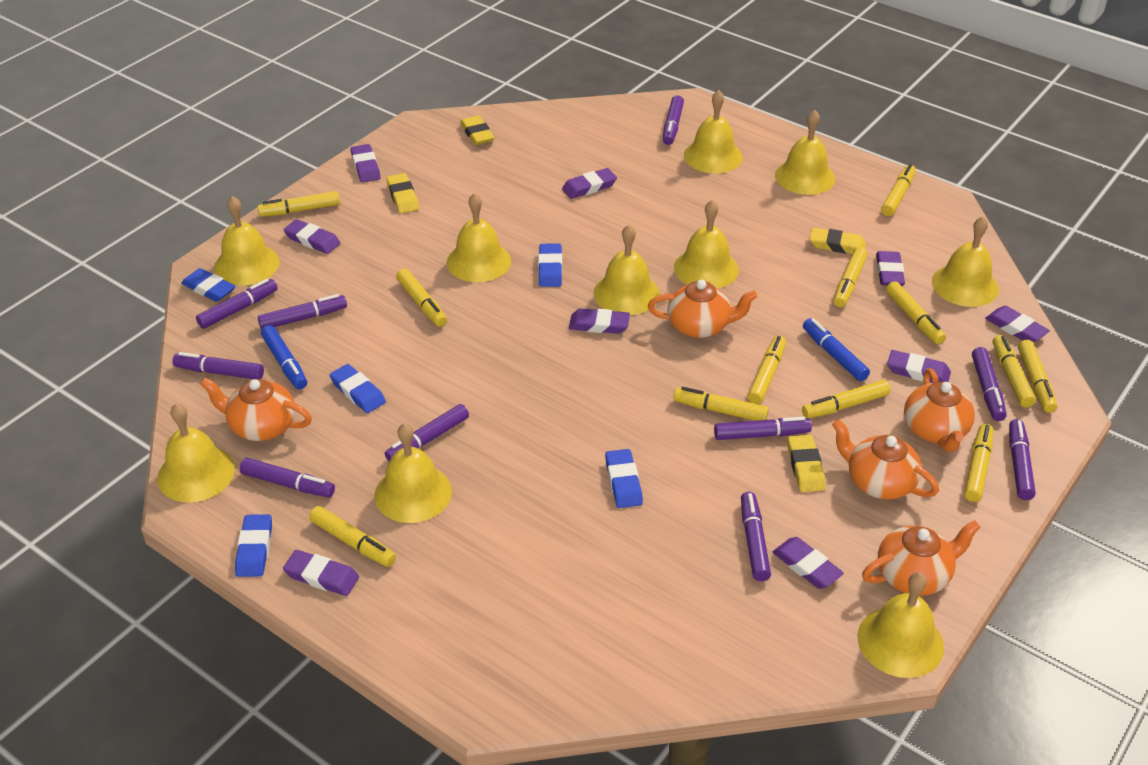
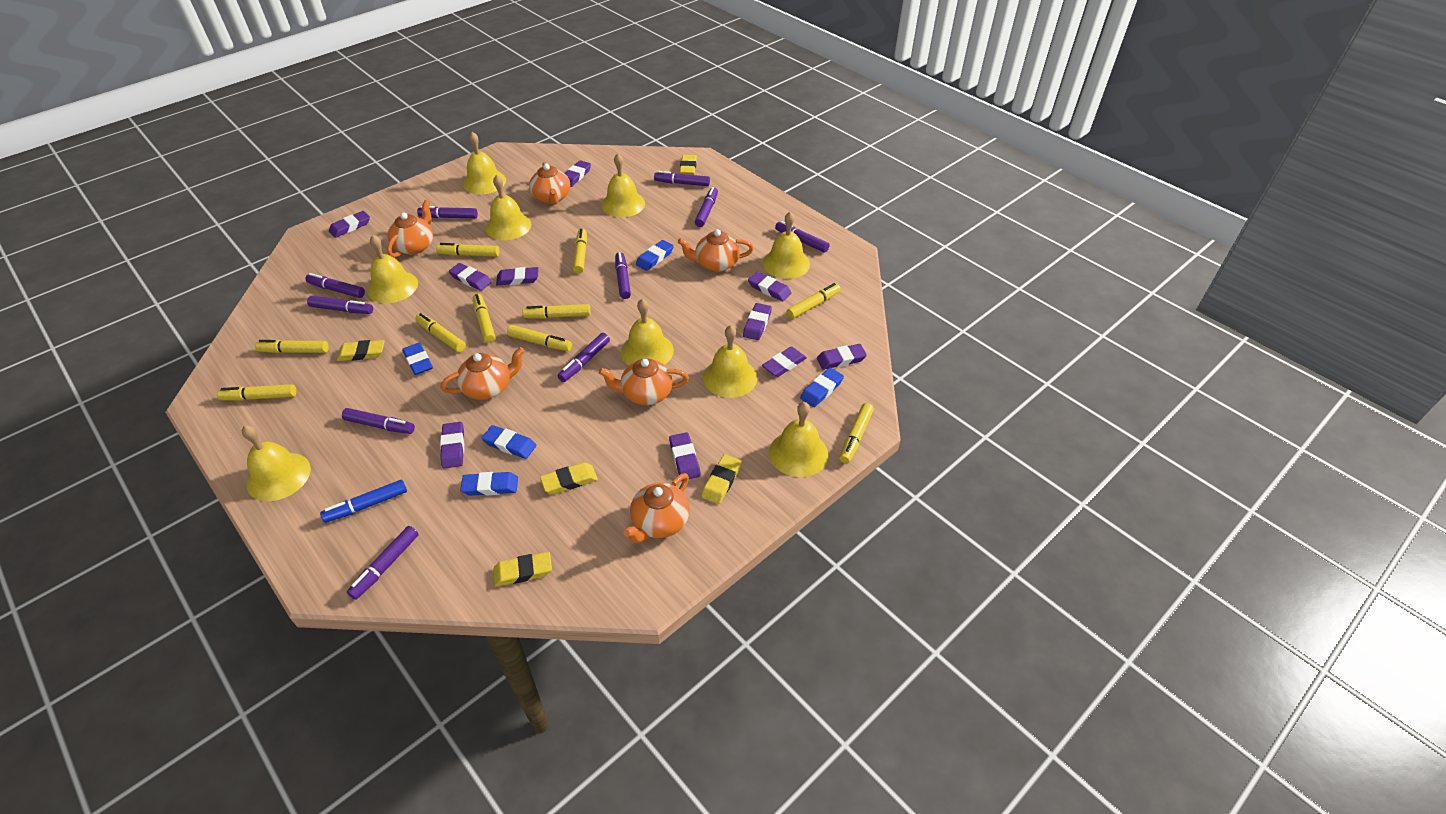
blue marker: 2 -> 1
orange teapot: 5 -> 6
purple eraser: 9 -> 10
yellow bell: 10 -> 9
yellow eraser: 4 -> 5
yellow marker: 12 -> 10

